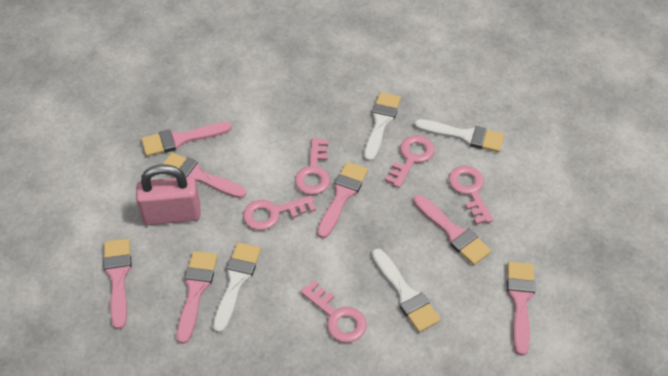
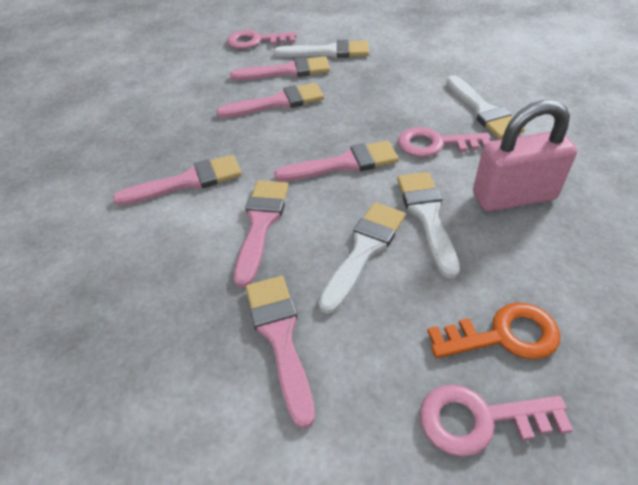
orange key: 0 -> 1
pink brush: 7 -> 6
pink key: 5 -> 3

